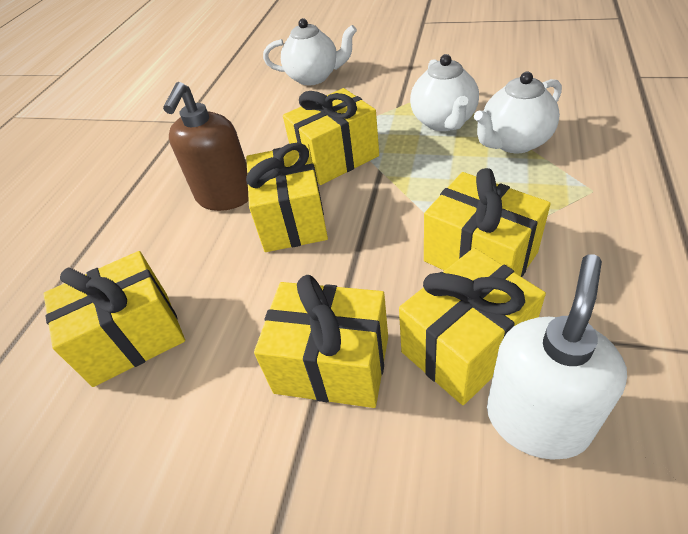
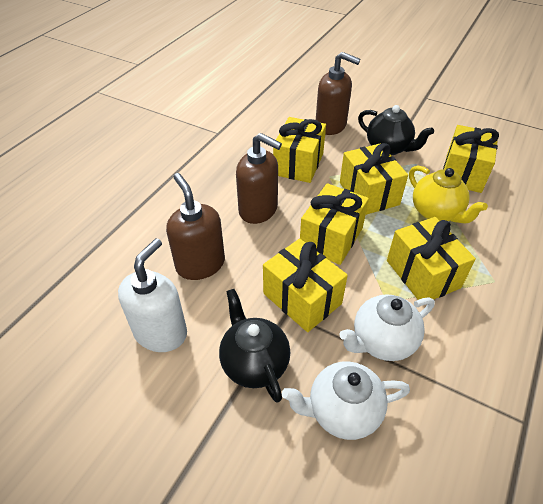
black teapot: 0 -> 2
brown soap dispenser: 1 -> 3
white teapot: 3 -> 2
yellow teapot: 0 -> 1

